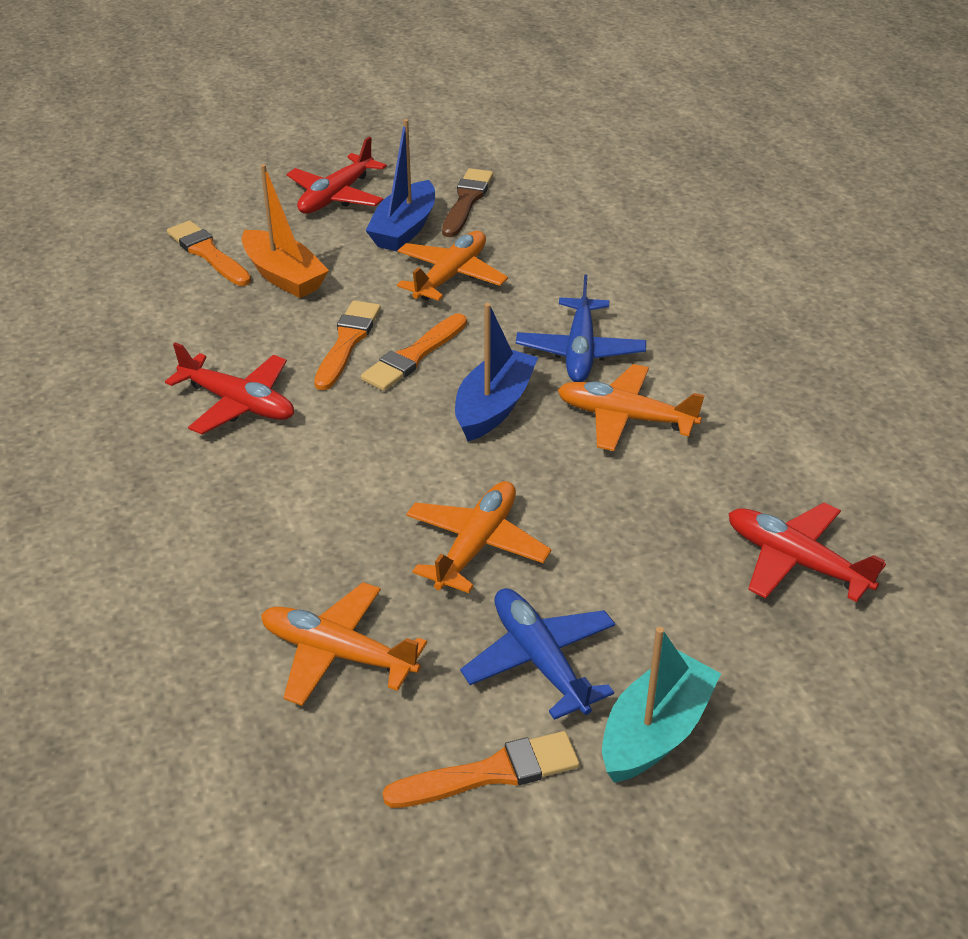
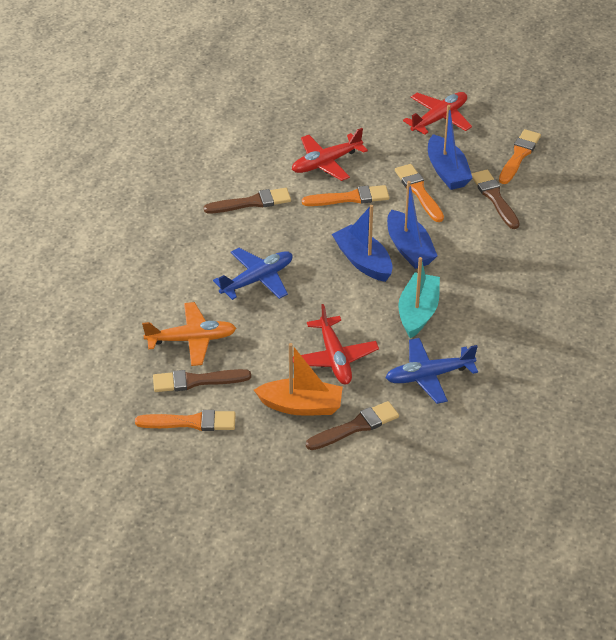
blue boat: 2 -> 3
brown brush: 1 -> 4
orange plane: 4 -> 1

